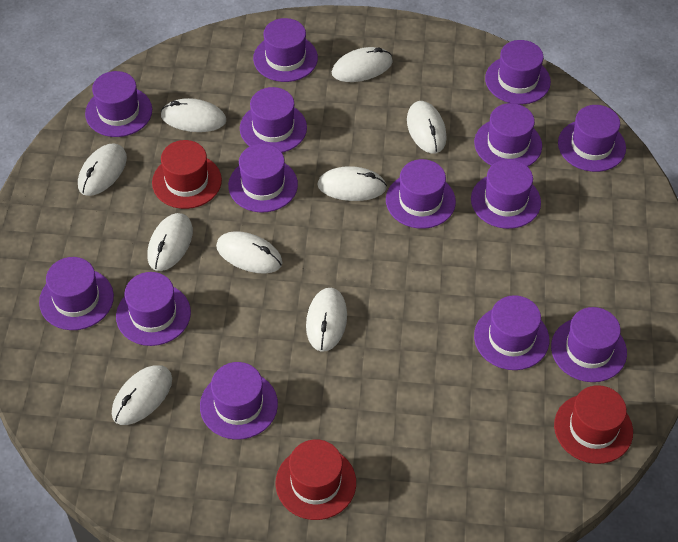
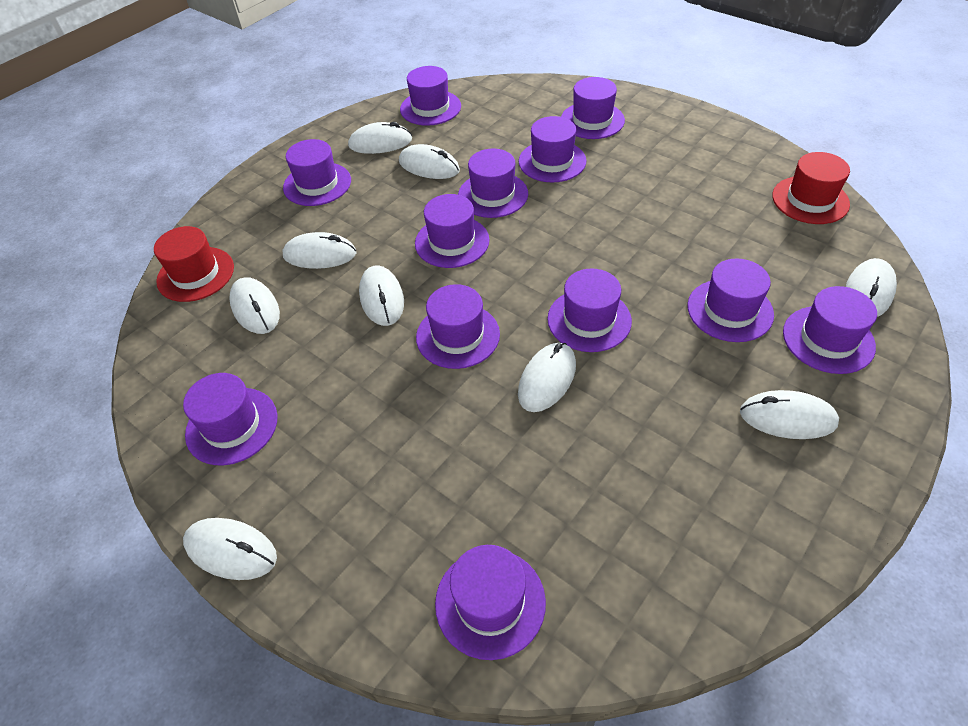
purple hat: 14 -> 12
red hat: 3 -> 2

